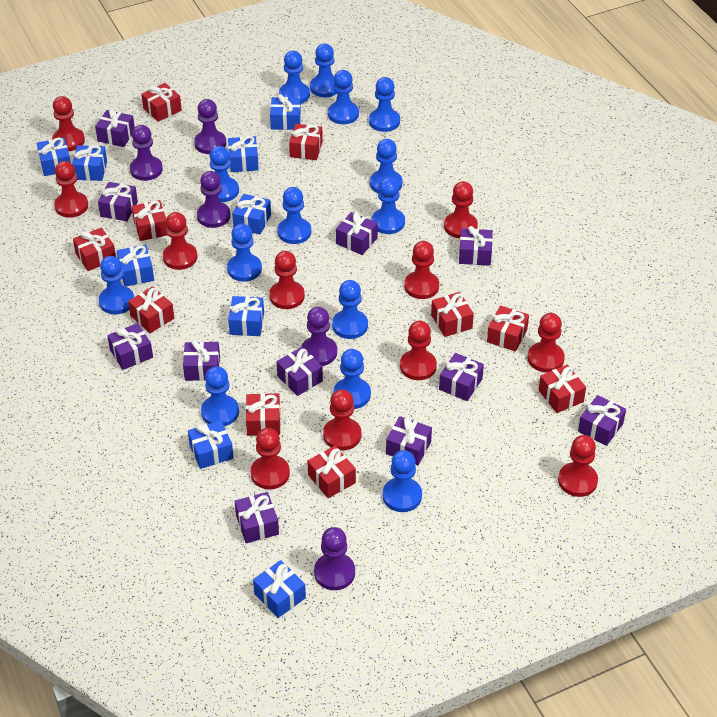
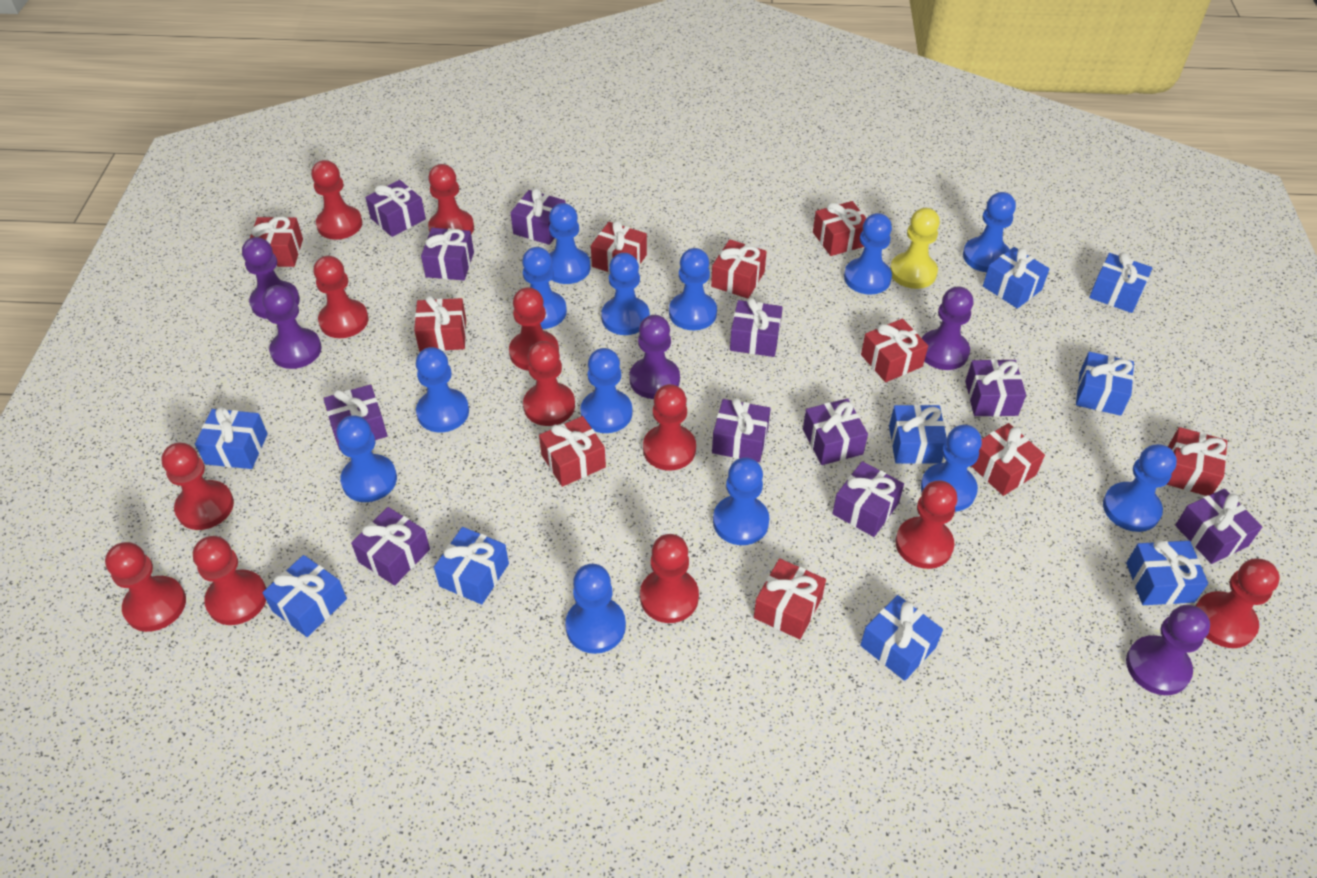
blue pawn: 14 -> 13
red pawn: 11 -> 12
yellow pawn: 0 -> 1

